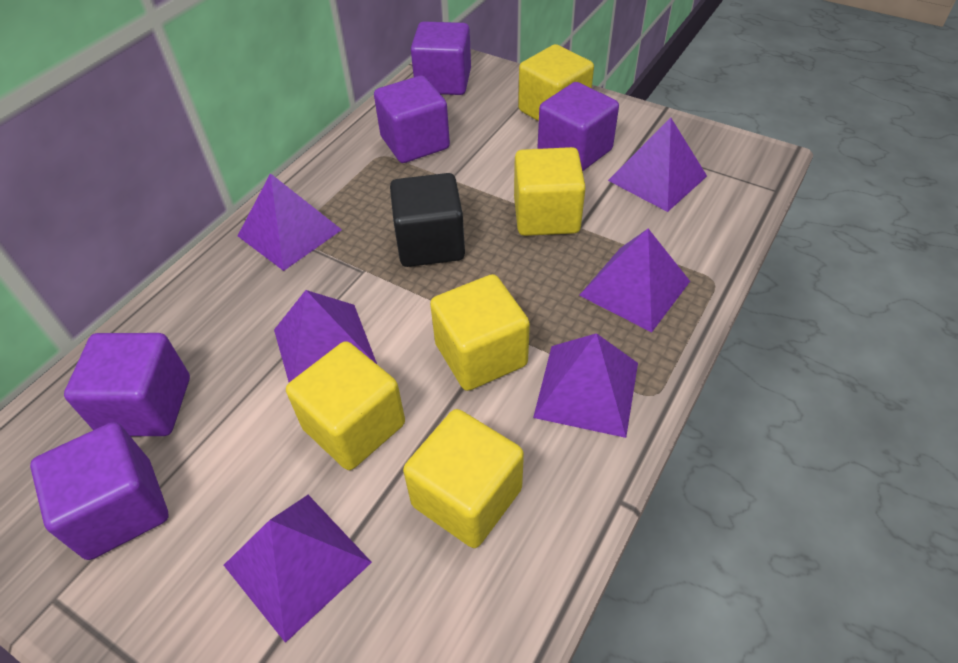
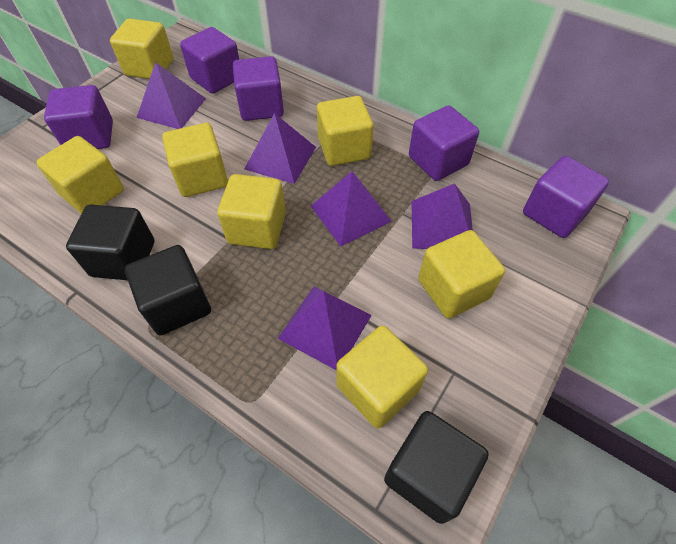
black cube: 1 -> 3
purple pyramid: 6 -> 5
yellow cube: 5 -> 7

